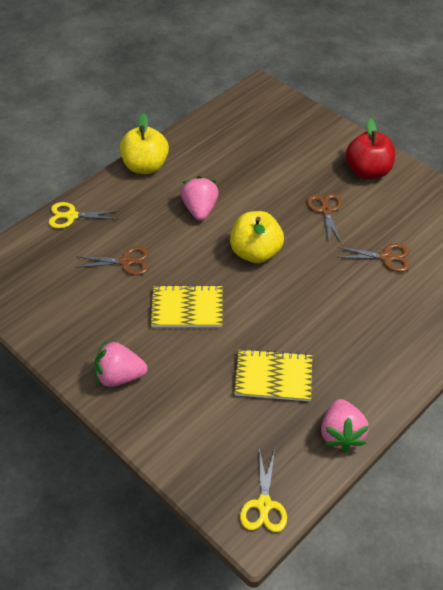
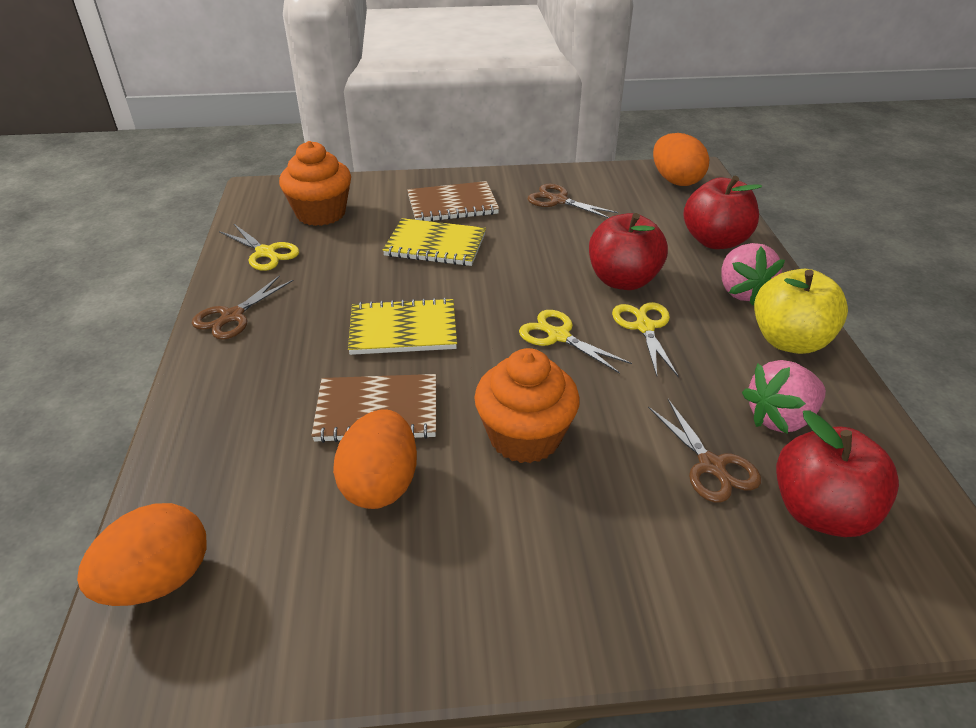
brown notebook: 0 -> 2
orange cupcake: 0 -> 2
orange egg: 0 -> 3
pink strawberry: 3 -> 2
red apple: 1 -> 3
yellow apple: 2 -> 1
yellow scissors: 2 -> 3

